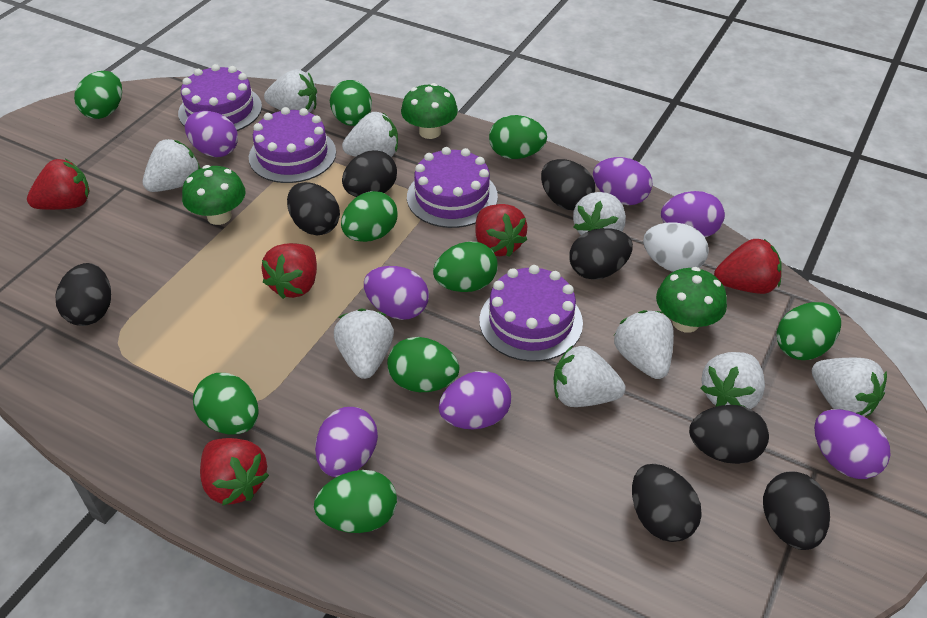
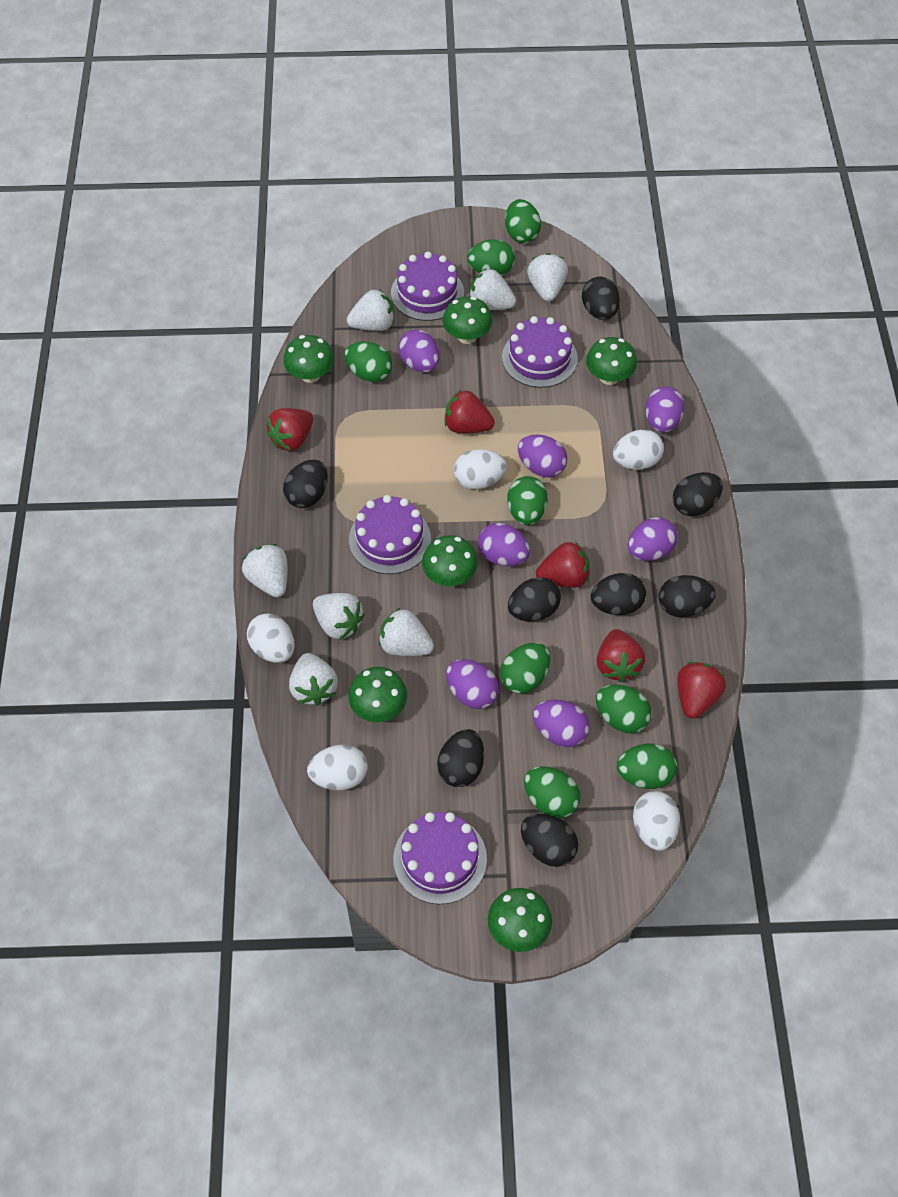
green egg: 9 -> 8
green mushroom: 3 -> 6
white egg: 1 -> 5
white strawberry: 9 -> 7

